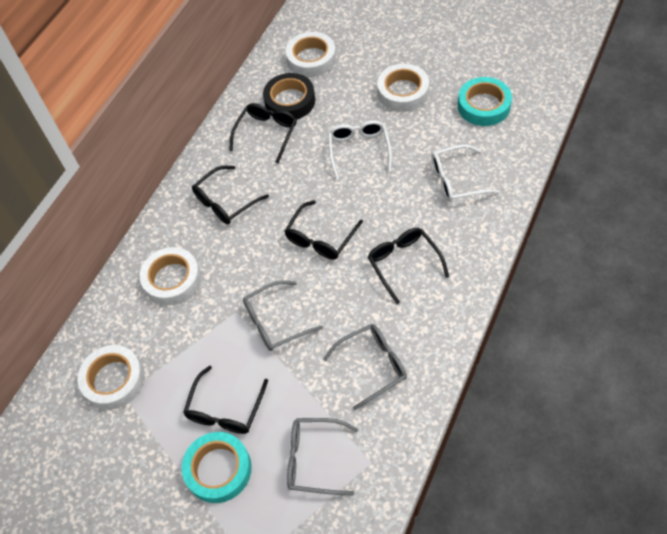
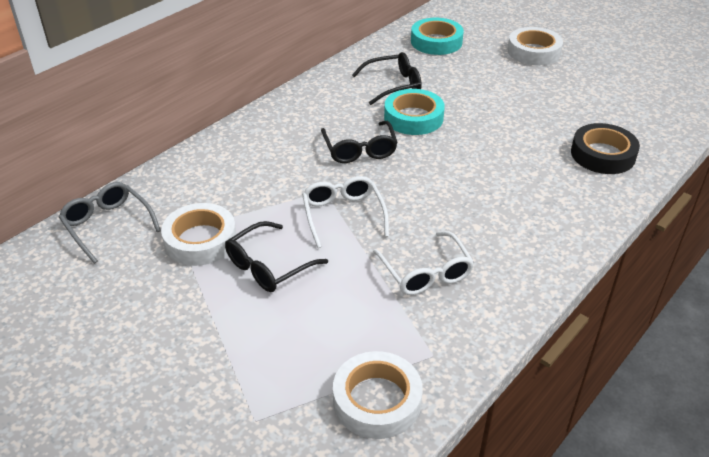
black glasses: 5 -> 3
grey glasses: 3 -> 1
white tape: 4 -> 3

